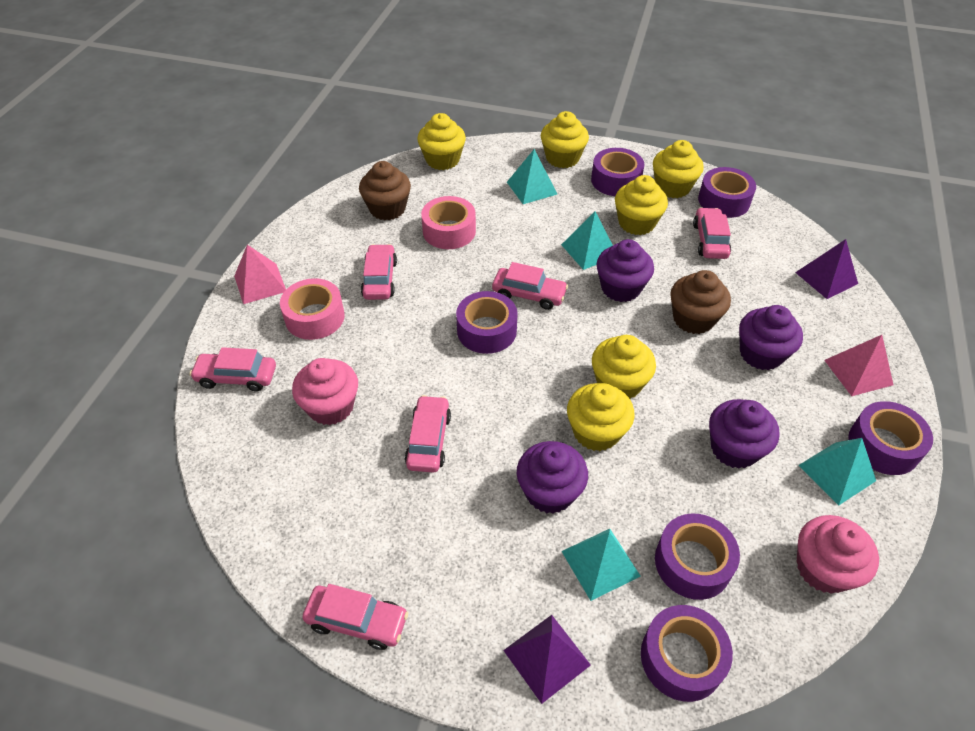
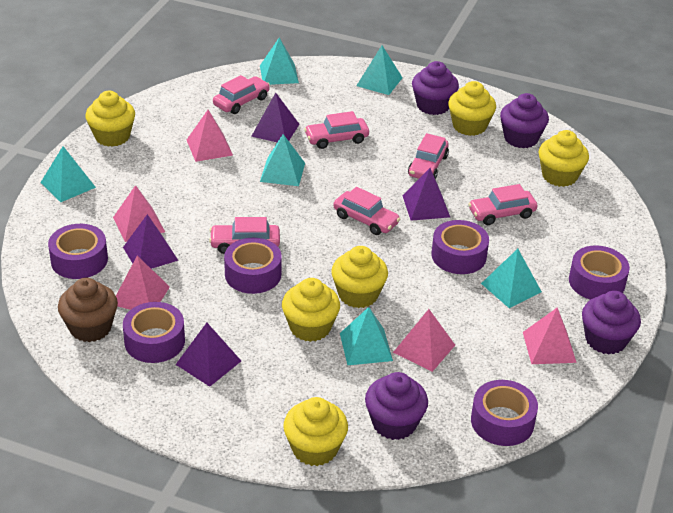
brown cupcake: 2 -> 1
pink cupcake: 2 -> 0
pink pyramid: 2 -> 5
pink tape: 2 -> 0
purple pyramid: 2 -> 4
turquoise pyramid: 4 -> 6

